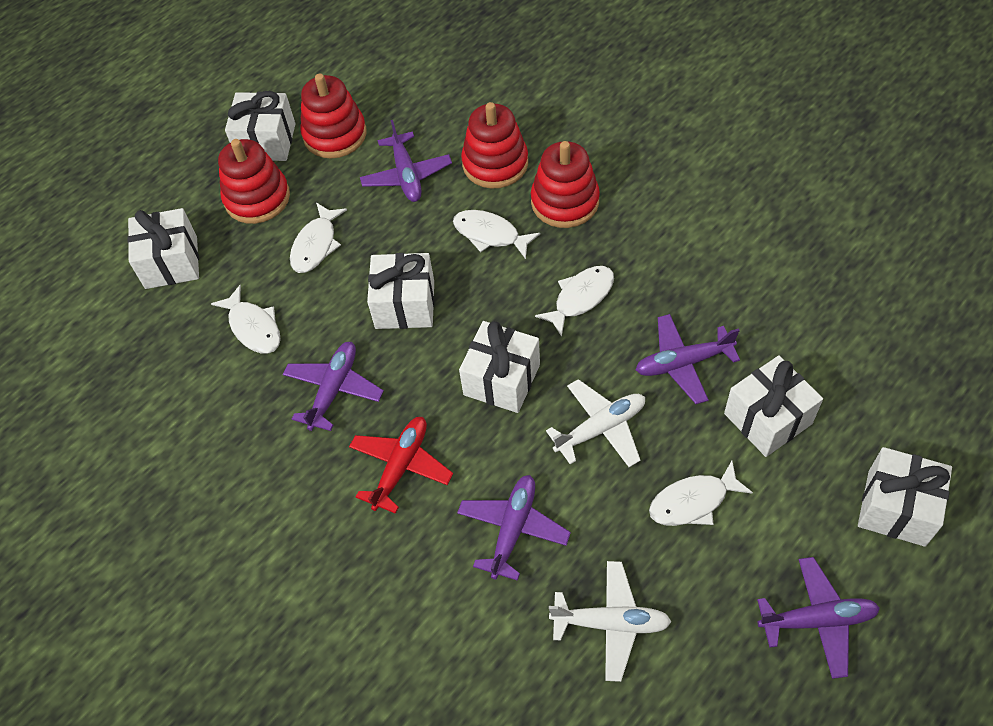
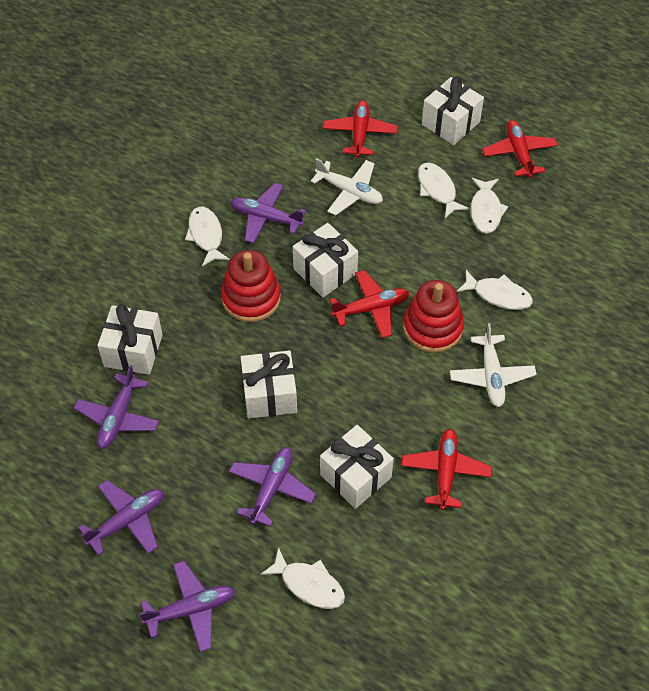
red plane: 1 -> 4
red stacking toy: 4 -> 2
white gift: 6 -> 5

